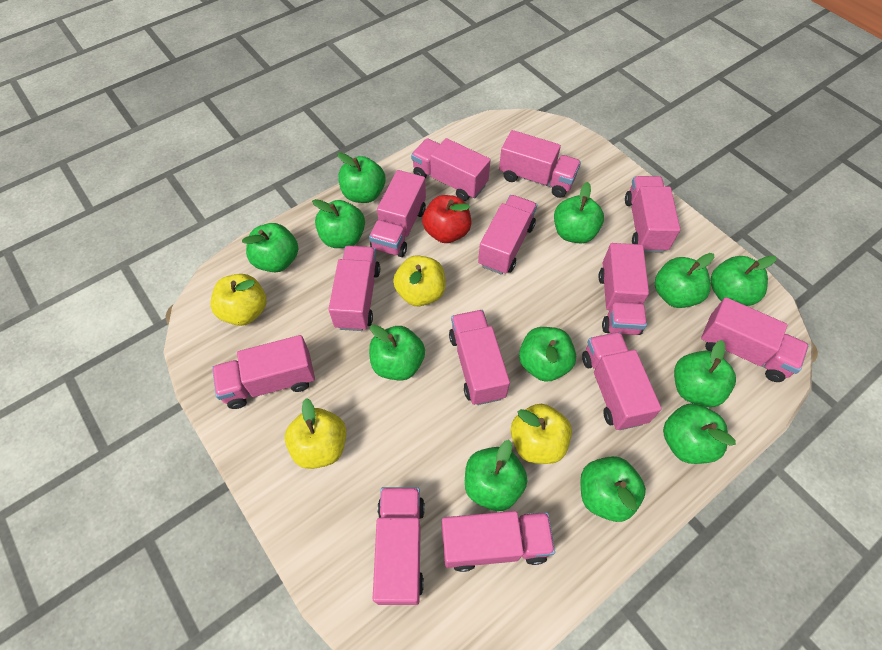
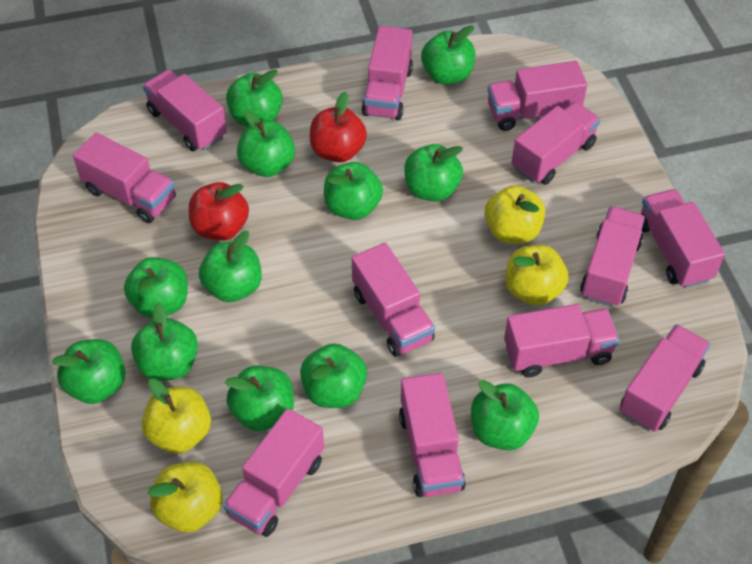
pink truck: 13 -> 12
red apple: 1 -> 2

